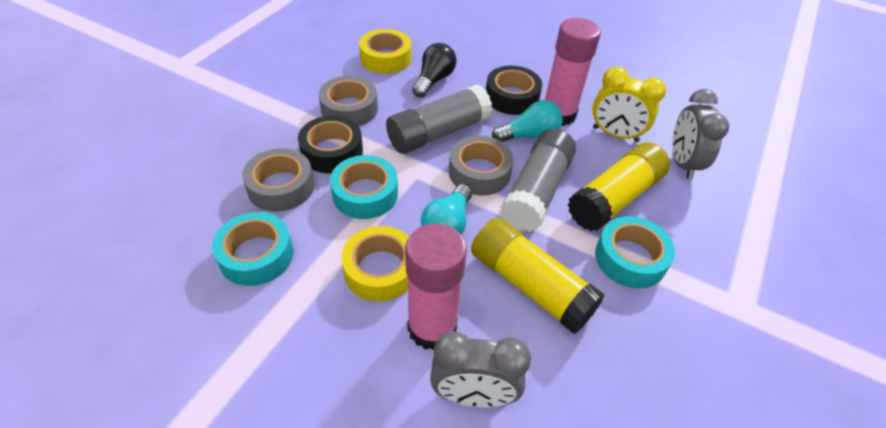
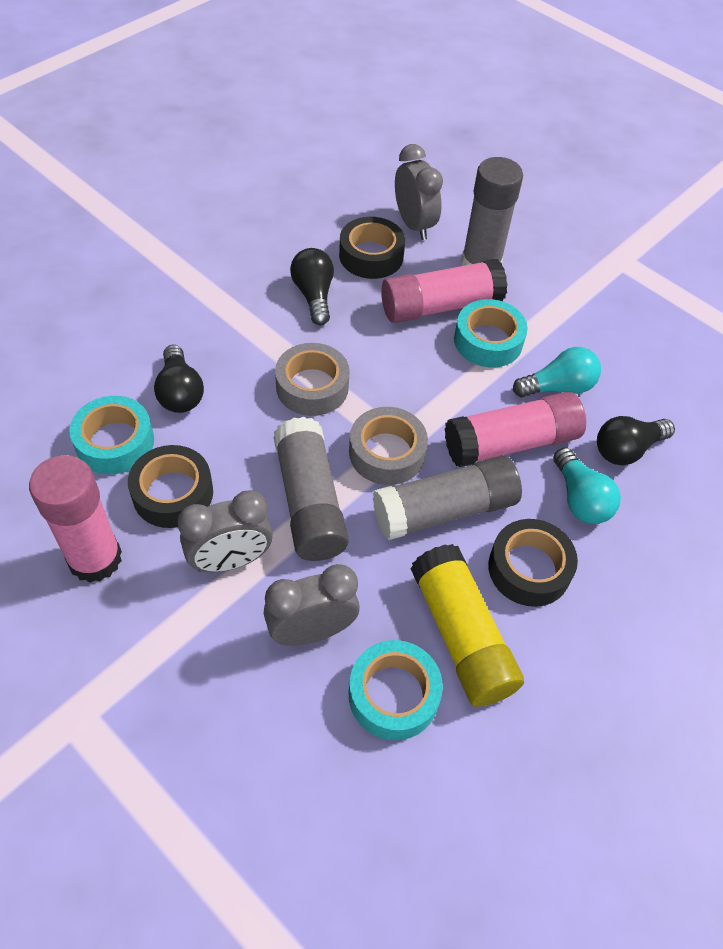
black light bulb: 1 -> 3
black tape: 2 -> 3
grey clock: 2 -> 3
grey glue stick: 2 -> 3
grey tape: 3 -> 2
pink glue stick: 2 -> 3
yellow clock: 1 -> 0
yellow glue stick: 2 -> 1
yellow tape: 2 -> 0

